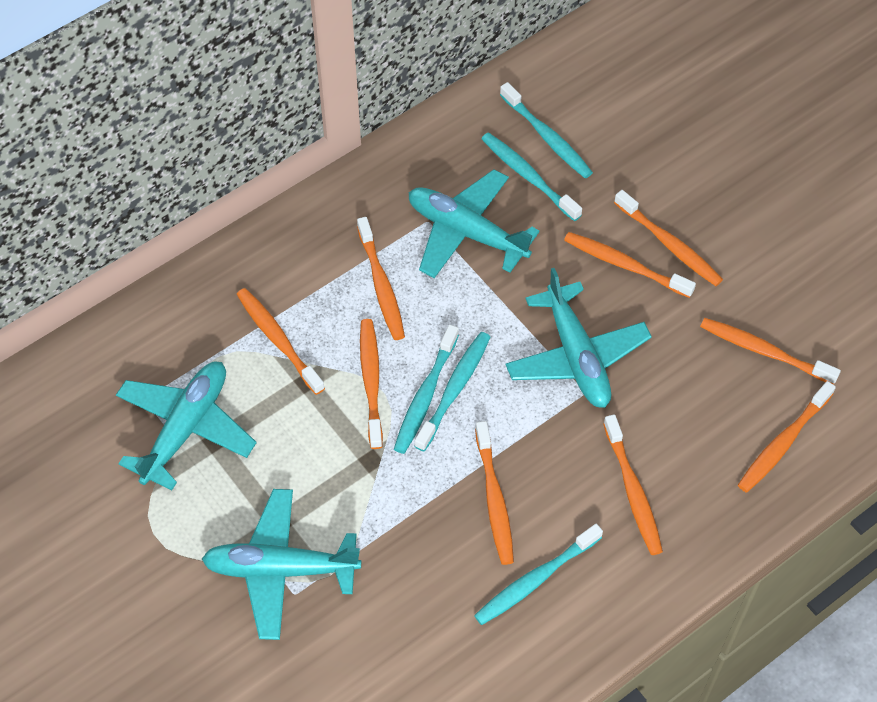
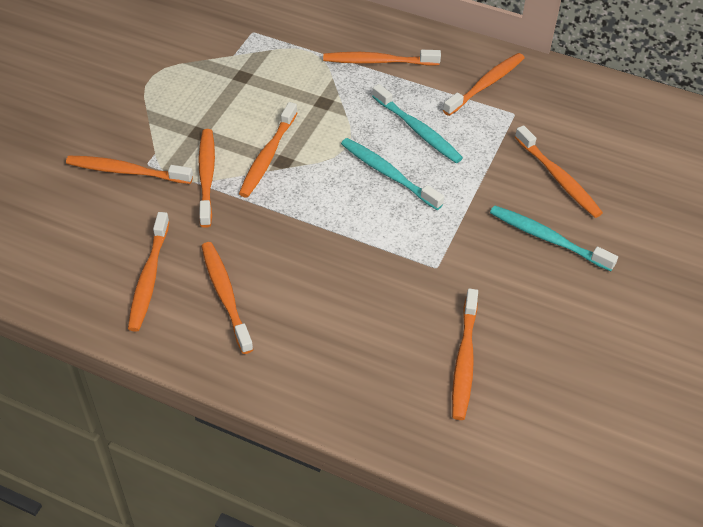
turquoise plane: 4 -> 0
turquoise toothbrush: 5 -> 3

